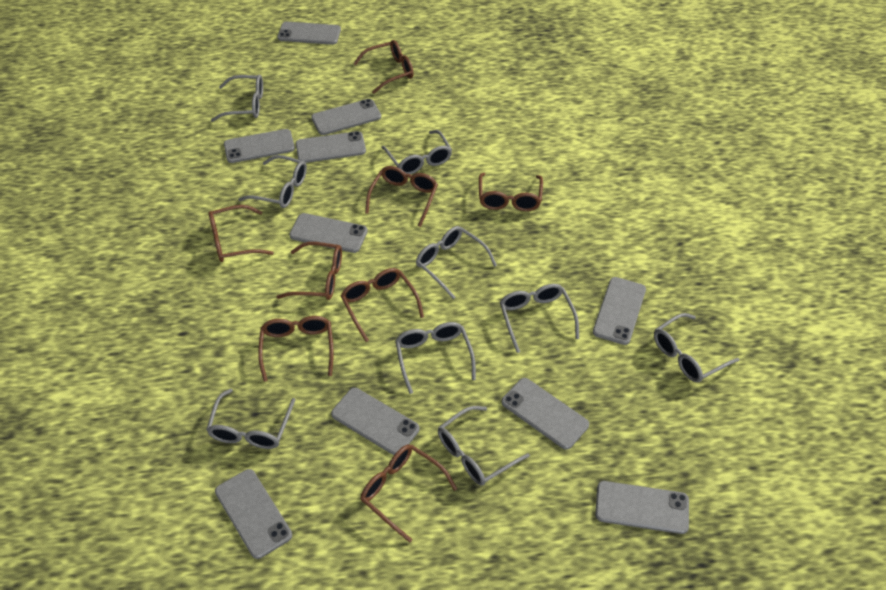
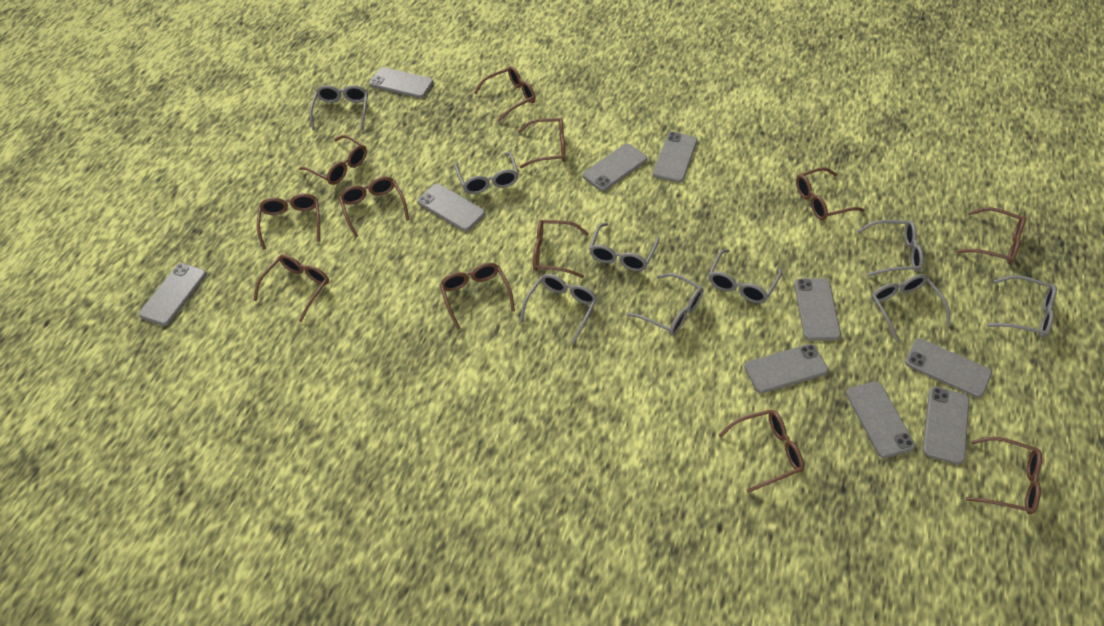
brown glasses: 8 -> 12

